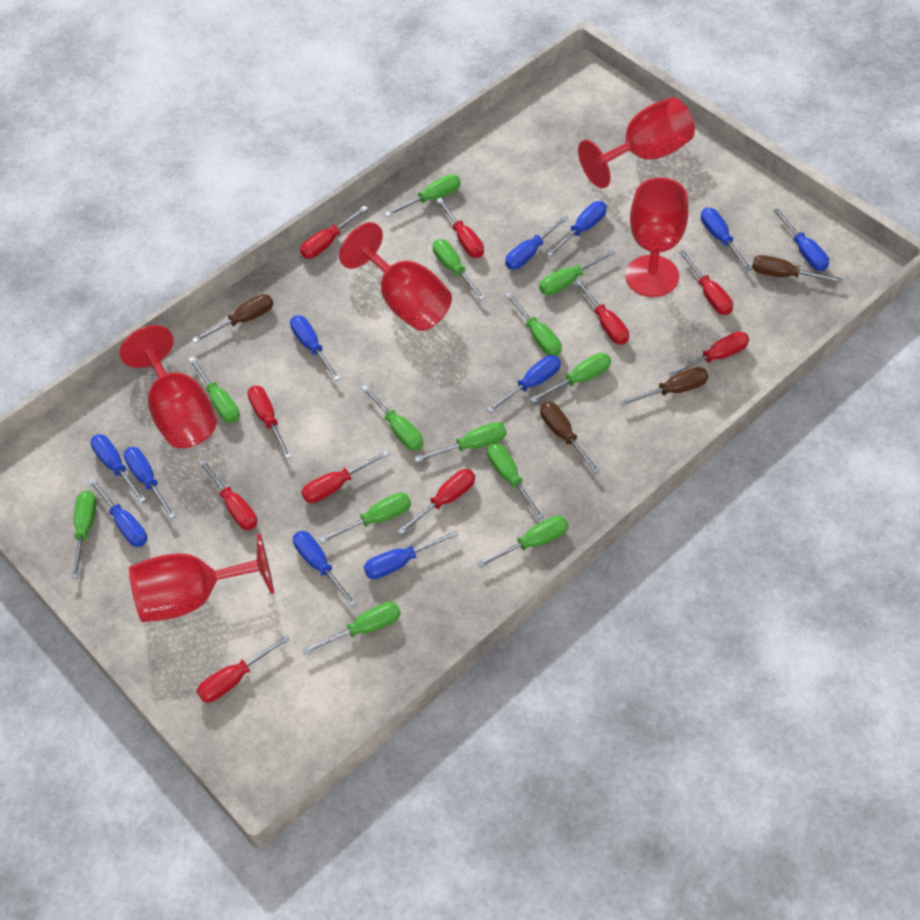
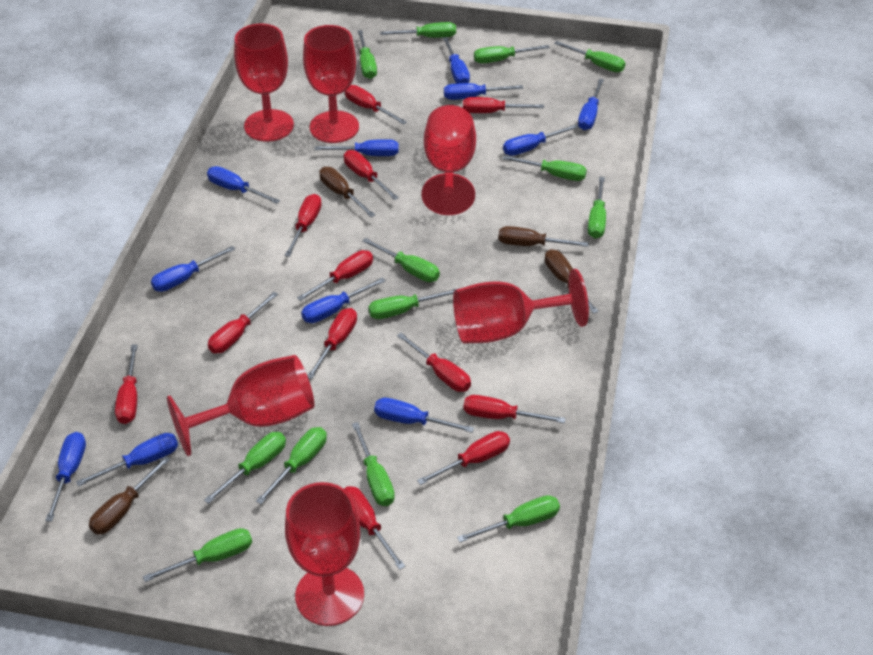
red goblet: 5 -> 6
red screwdriver: 10 -> 12

